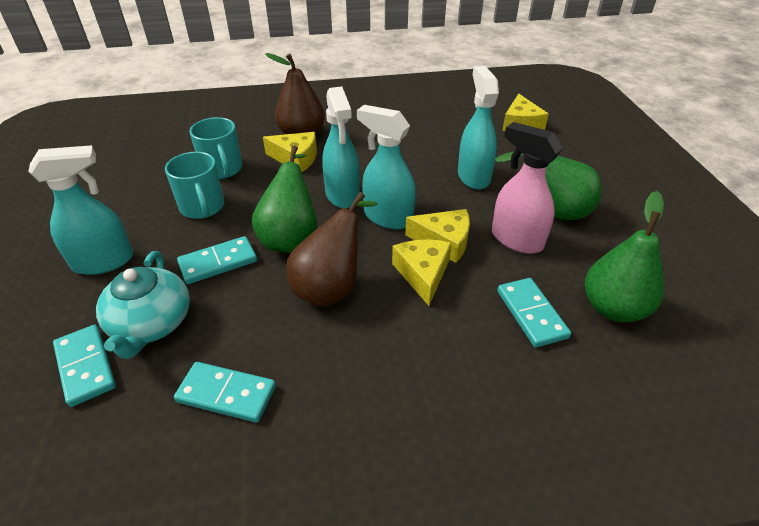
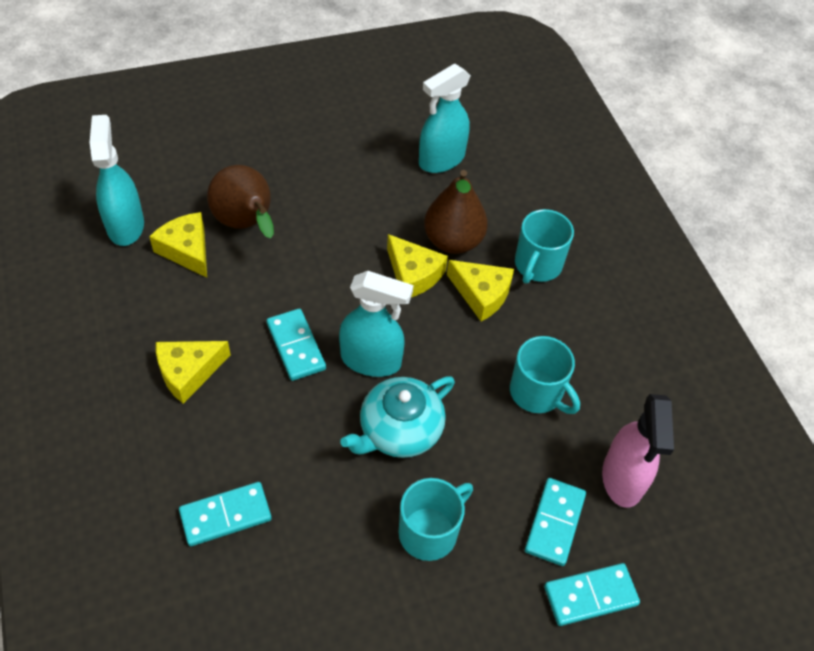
green pear: 3 -> 0
turquoise mug: 2 -> 3
turquoise spray bottle: 4 -> 3

